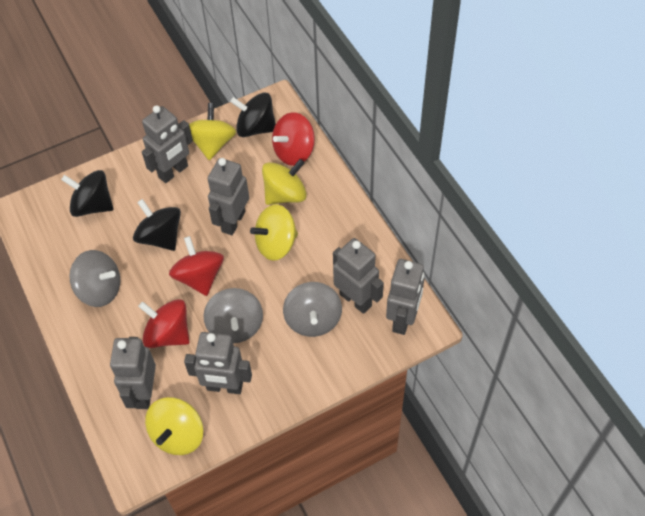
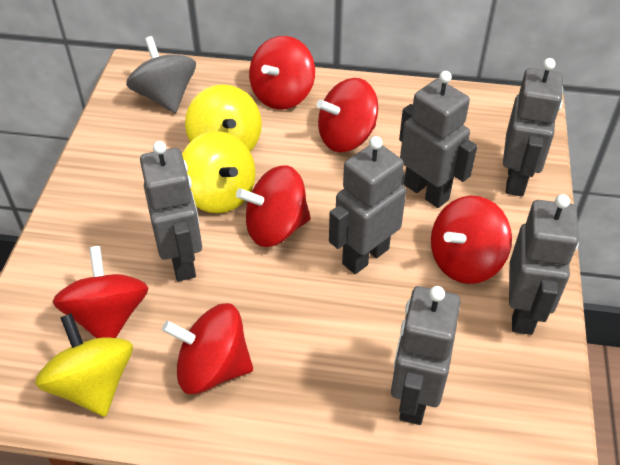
black spinning top: 3 -> 0
grey spinning top: 3 -> 1
red spinning top: 3 -> 6
yellow spinning top: 4 -> 3

